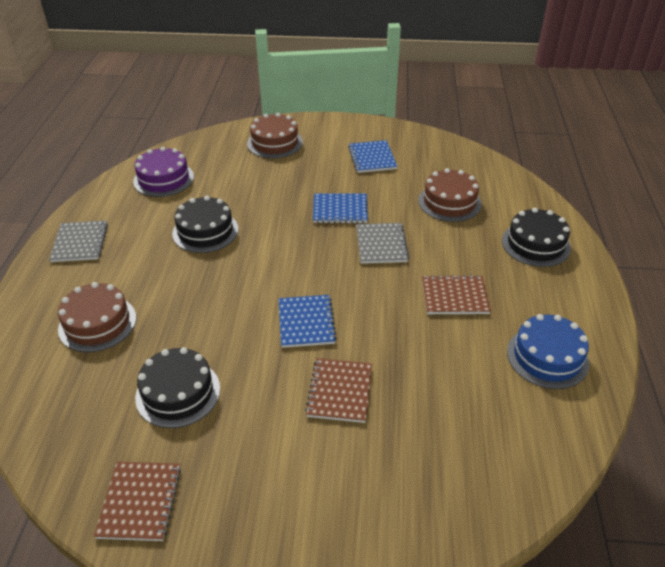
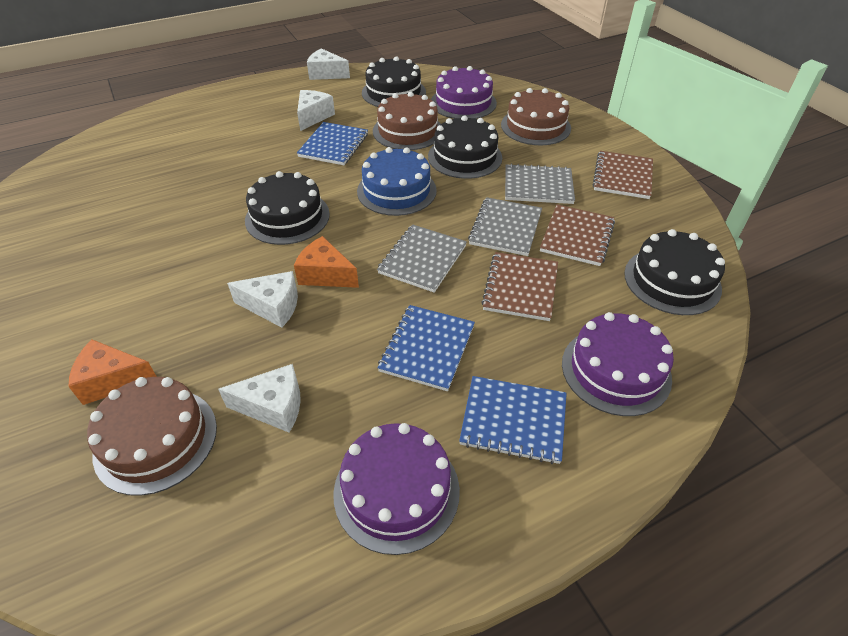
black cake: 3 -> 4
grey notebook: 2 -> 3
orange cheese: 0 -> 2
purple cake: 1 -> 3
white cheese: 0 -> 4

